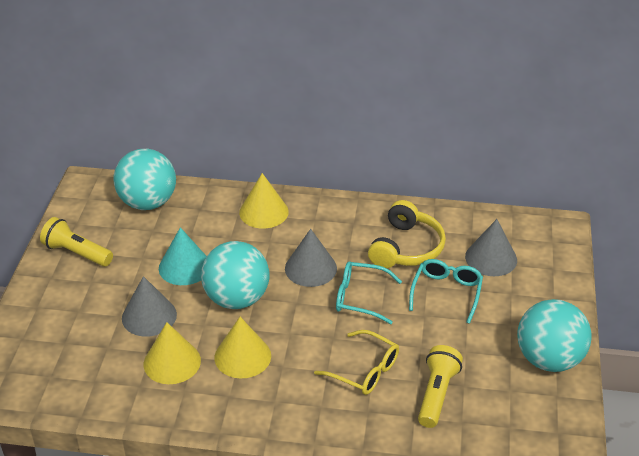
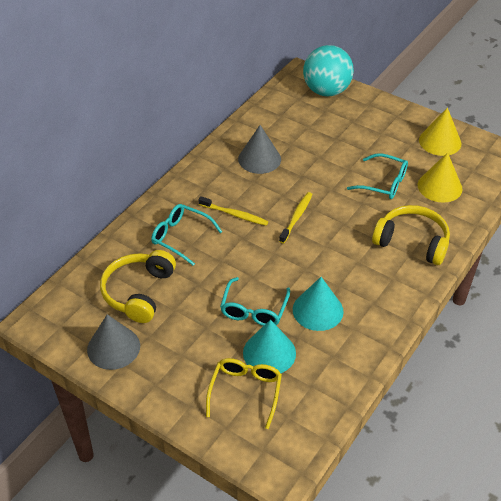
grey cone: 3 -> 2
turquoise ball: 3 -> 1
turquoise cone: 1 -> 2
turquoise glasses: 2 -> 3
yellow cone: 3 -> 2
yellow flashlight: 2 -> 0
yellow headphones: 1 -> 2
yellow toothbrush: 0 -> 2

